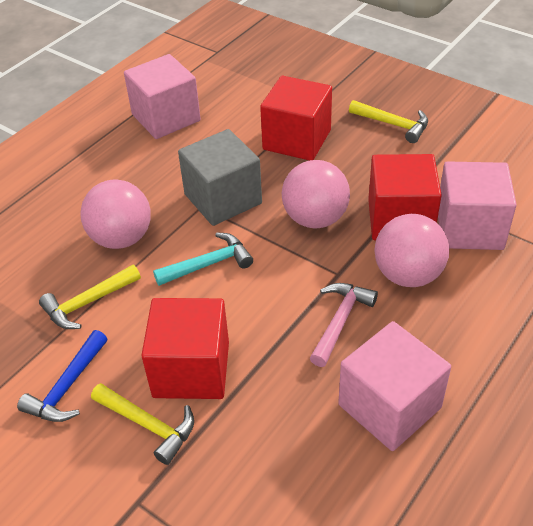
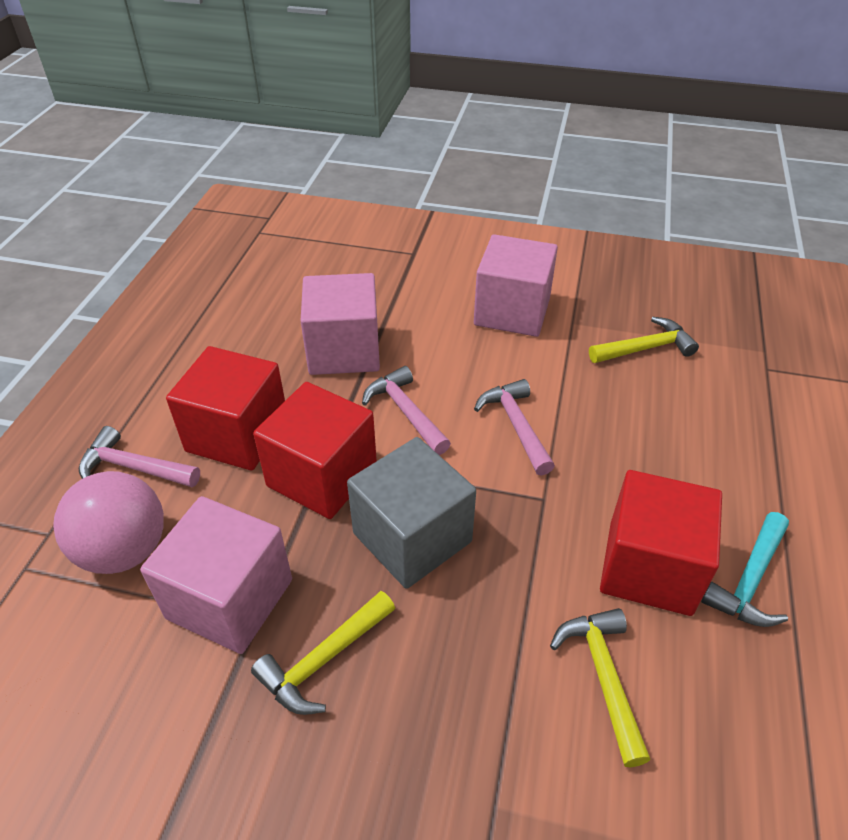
blue hammer: 1 -> 0
pink ball: 3 -> 1
pink hammer: 1 -> 3

